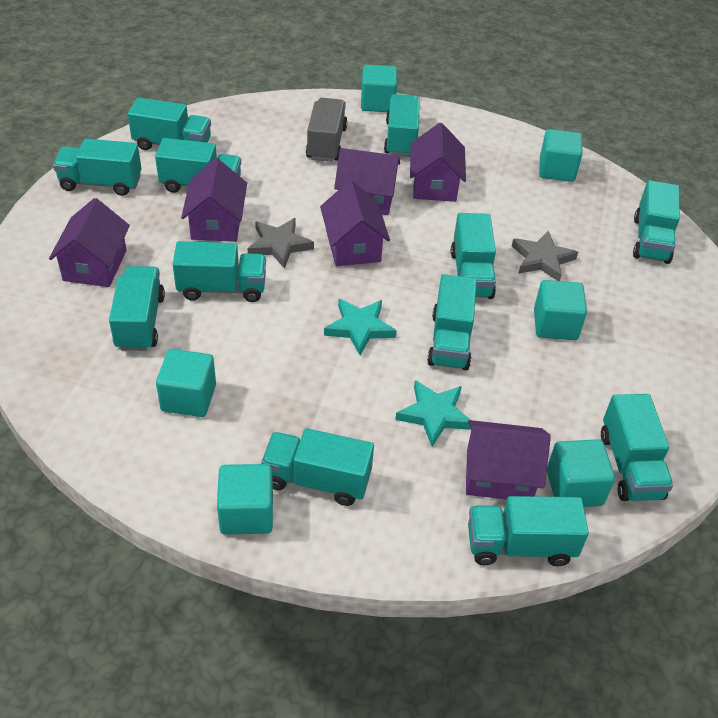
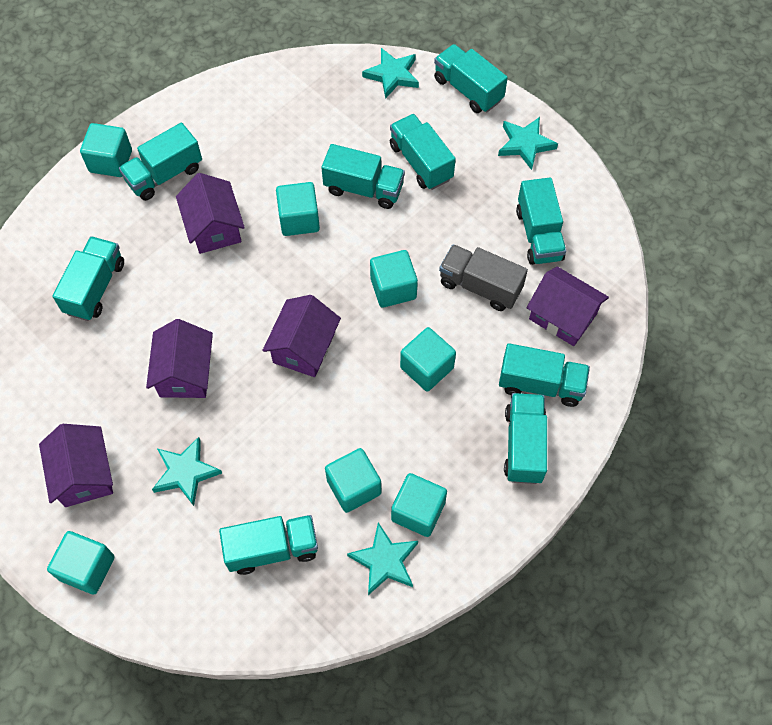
grey star: 2 -> 0
purple house: 6 -> 5
turquoise cube: 6 -> 7
turquoise star: 2 -> 4
turquoise truck: 12 -> 9

